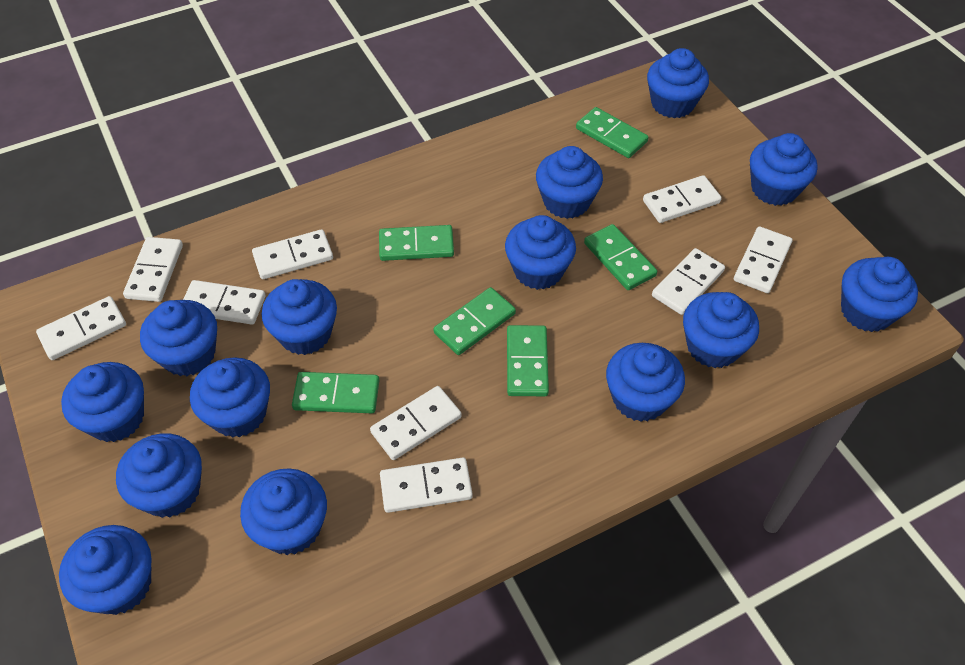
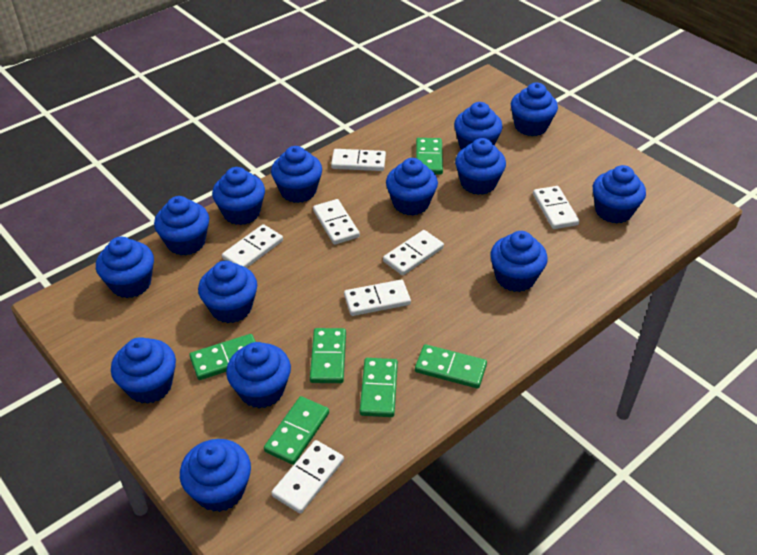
white domino: 9 -> 7

